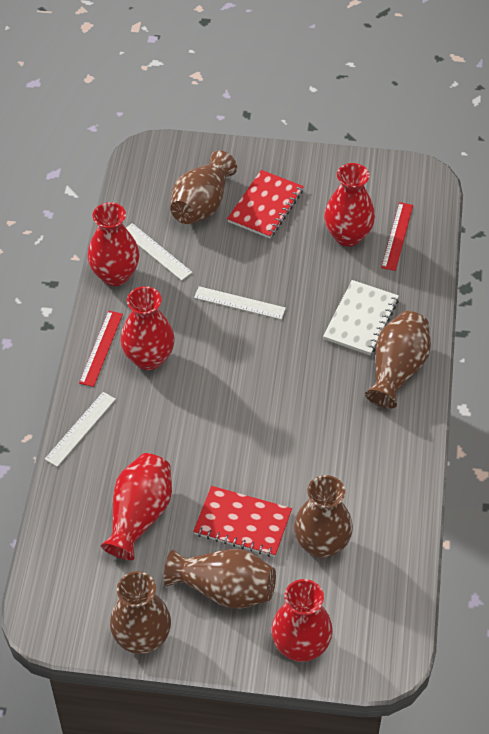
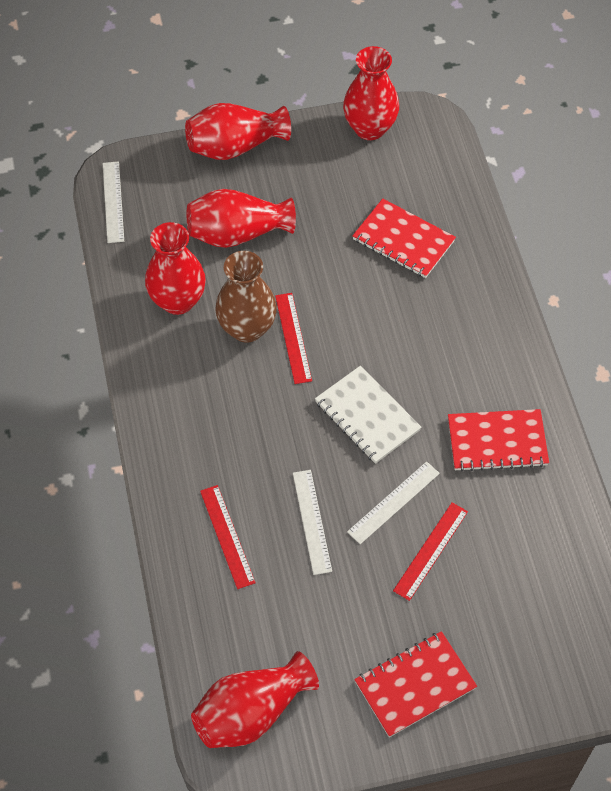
brown vase: 5 -> 1
red notebook: 2 -> 3
red ruler: 2 -> 3

